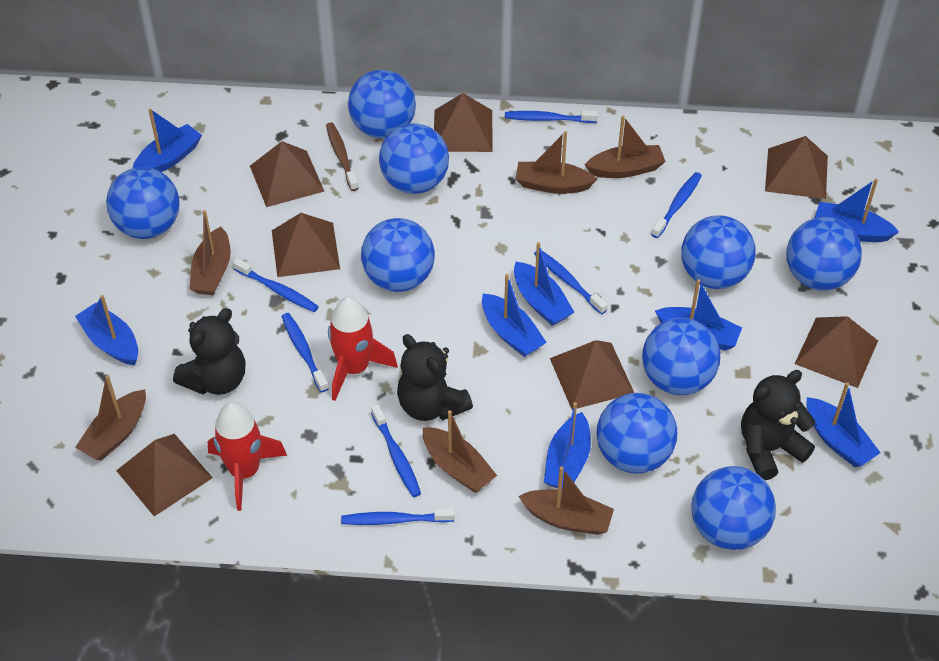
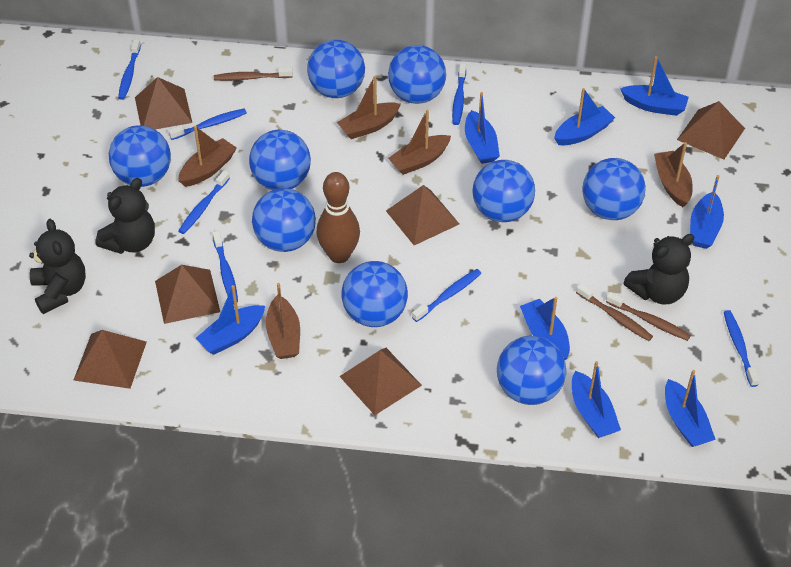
brown boat: 6 -> 5
brown bowling pin: 0 -> 1
brown pyramid: 7 -> 6
brown toothbrush: 1 -> 3
red rocket: 2 -> 0

